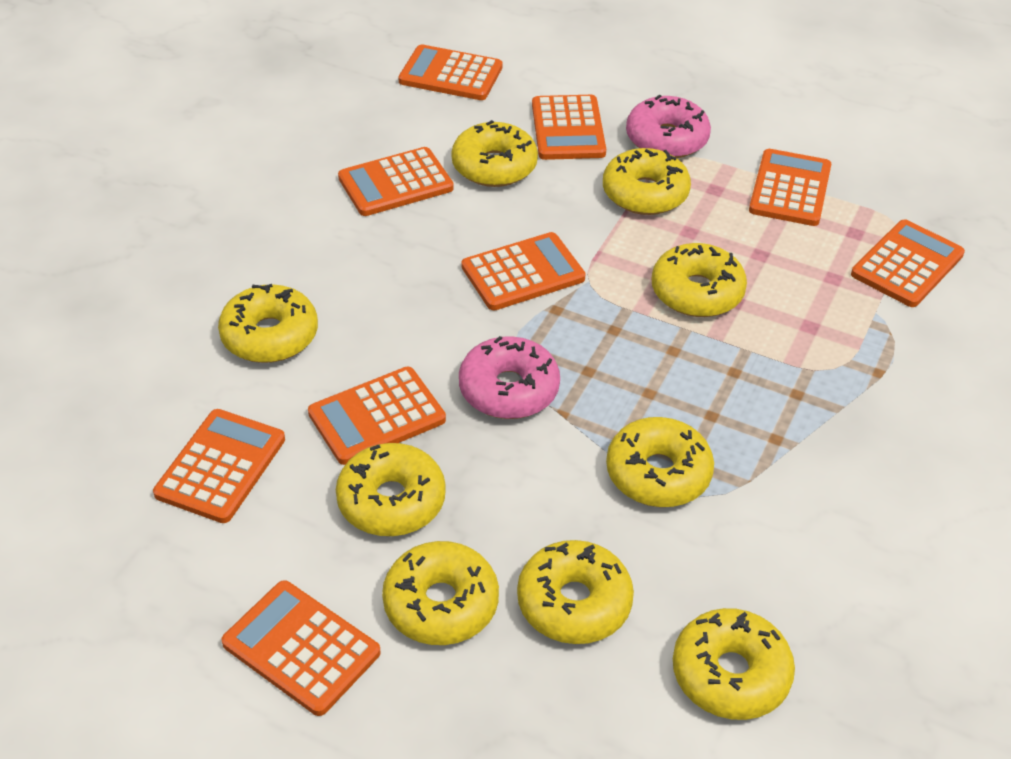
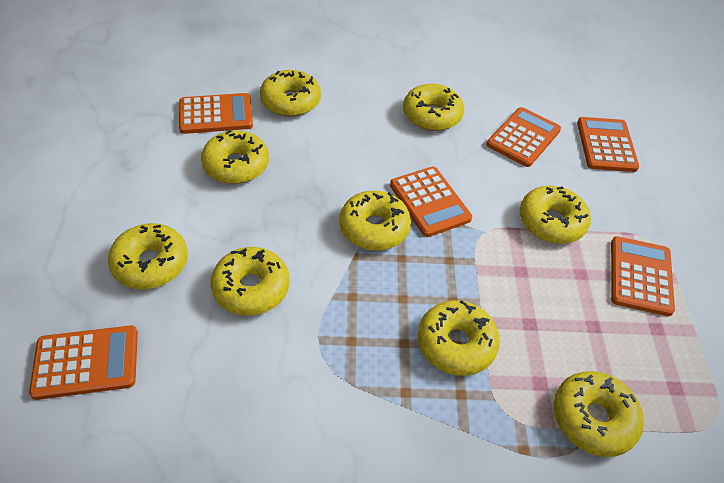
orange calculator: 9 -> 6
pink donut: 2 -> 0

